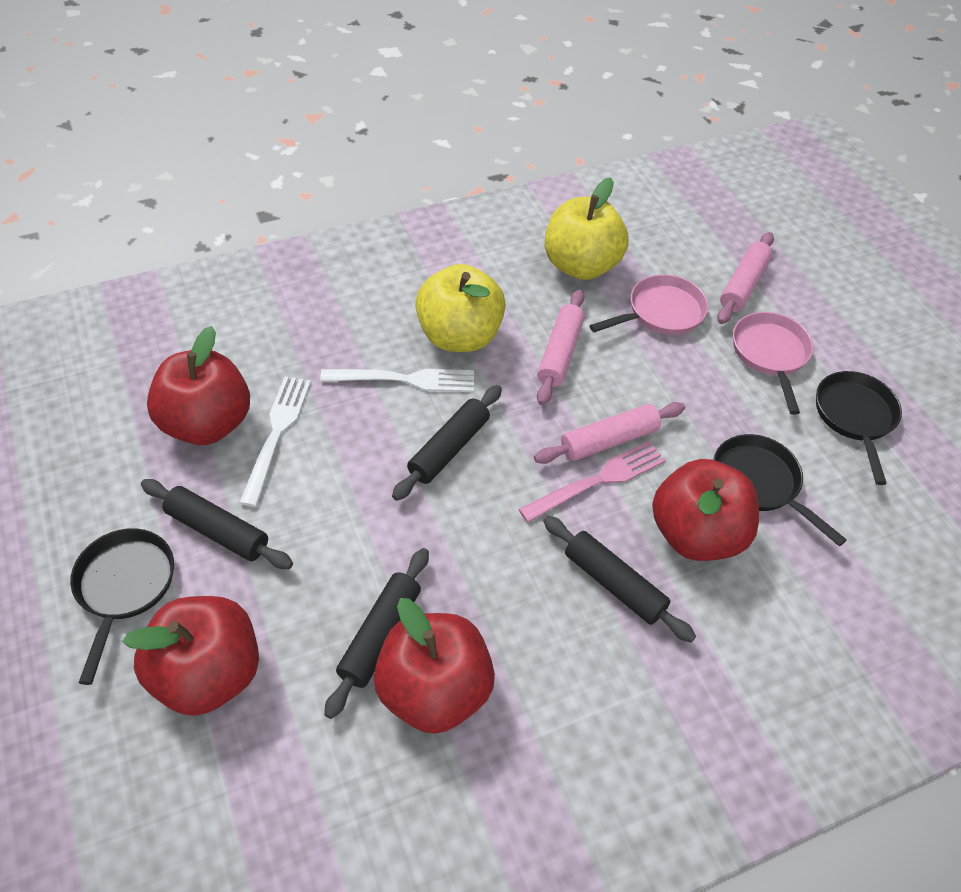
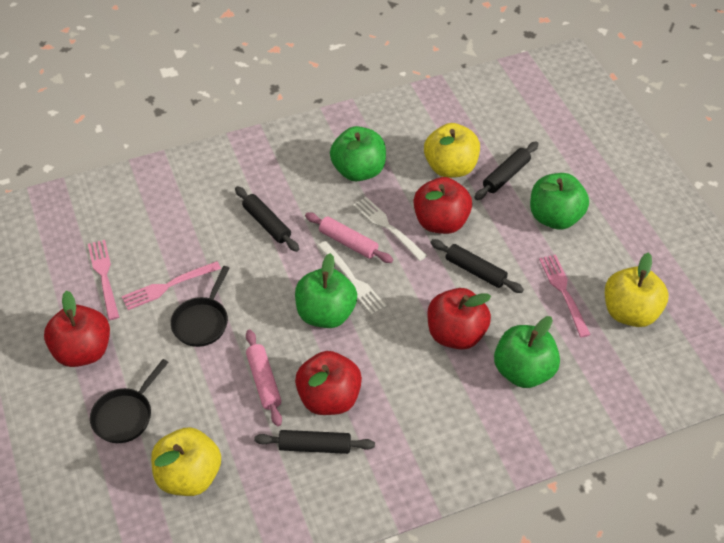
black pan: 3 -> 2
green apple: 0 -> 4
pink fork: 1 -> 3
pink pan: 2 -> 0
pink rolling pin: 3 -> 2
yellow apple: 2 -> 3

